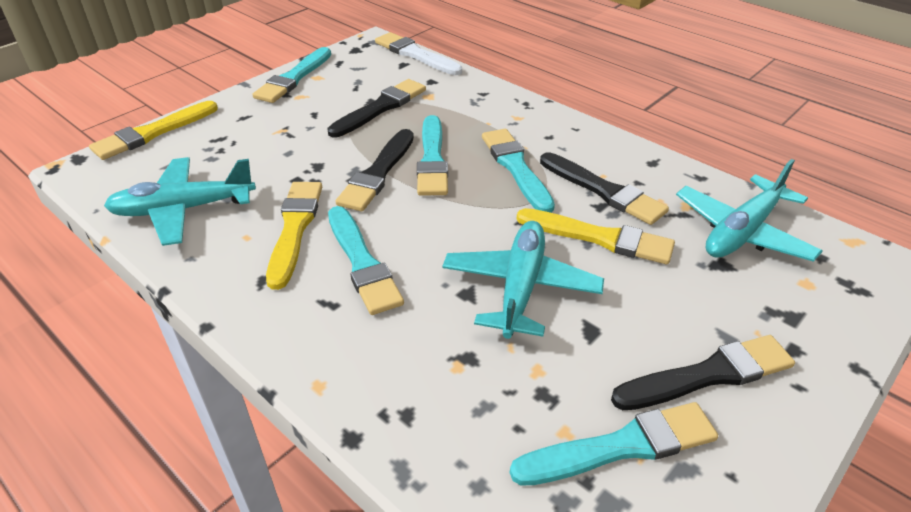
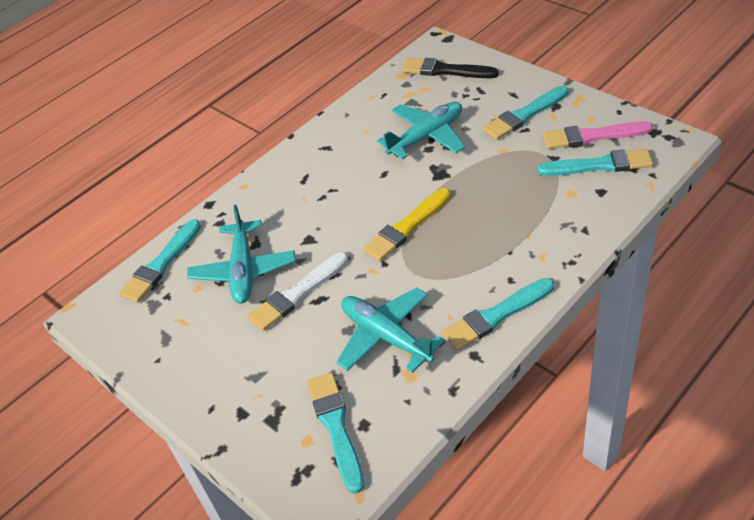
black brush: 4 -> 1
pink brush: 0 -> 1
yellow brush: 3 -> 1

